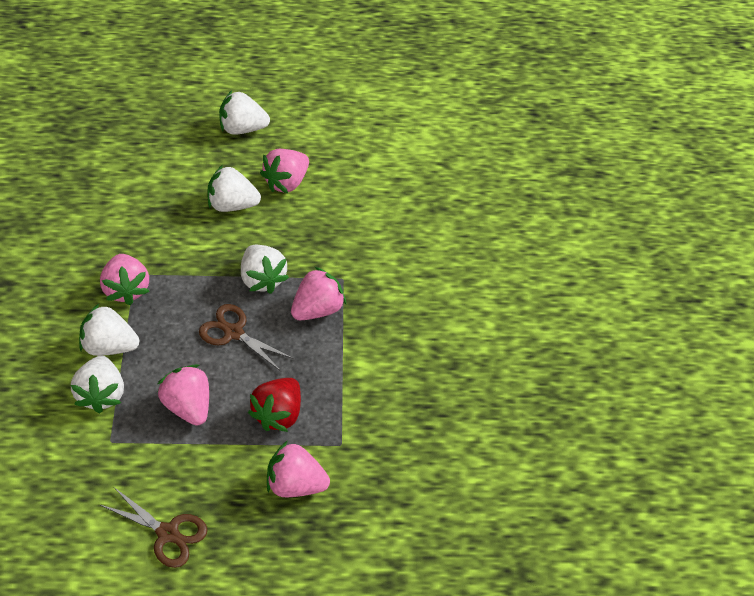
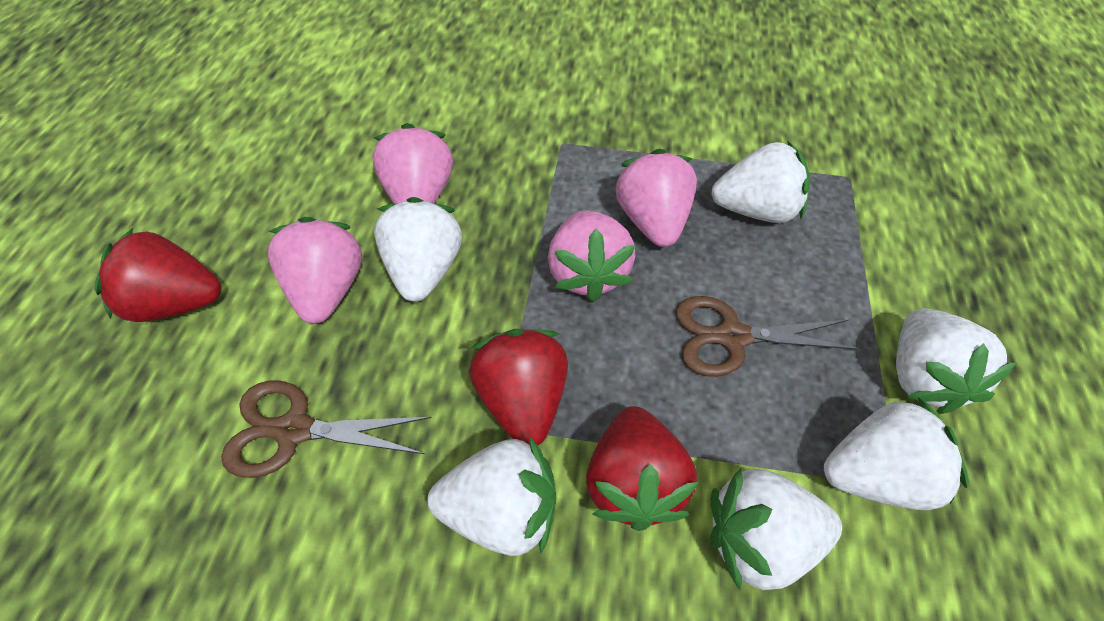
pink strawberry: 5 -> 4
red strawberry: 1 -> 3
white strawberry: 5 -> 6

